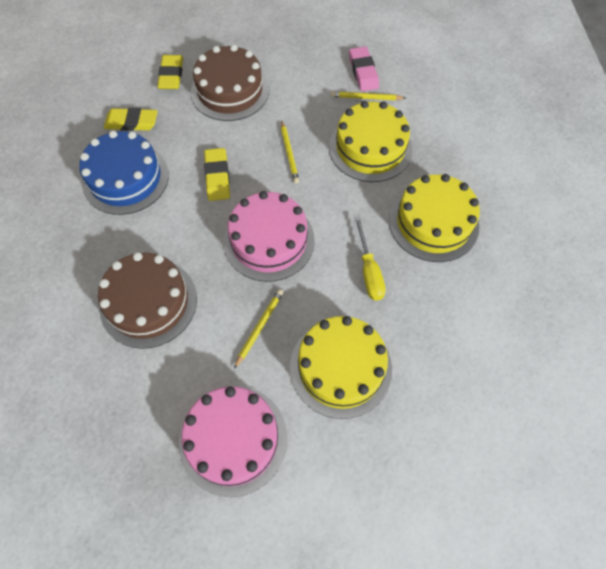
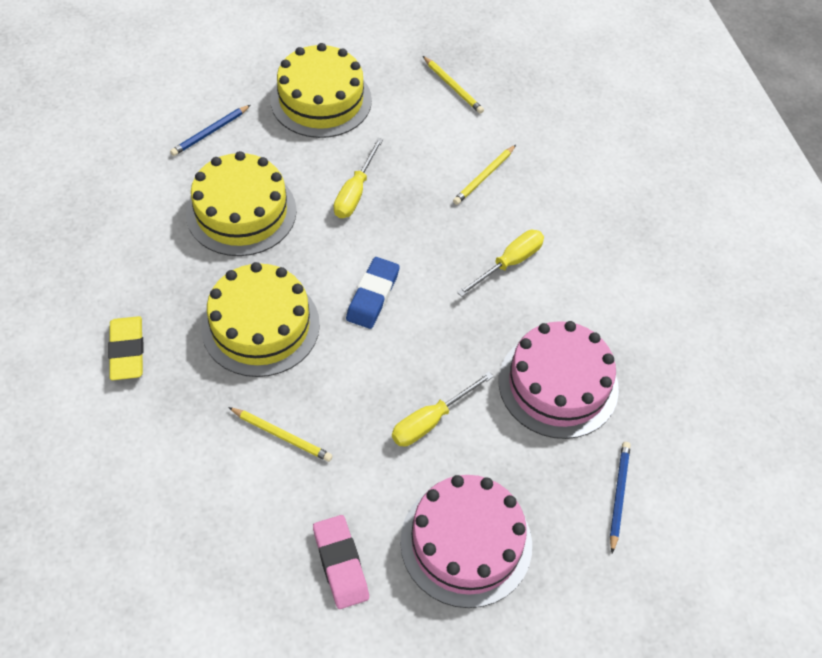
blue cake: 1 -> 0
blue eraser: 0 -> 1
blue pencil: 0 -> 2
brown cake: 2 -> 0
yellow eraser: 3 -> 1
yellow screwdriver: 1 -> 3

